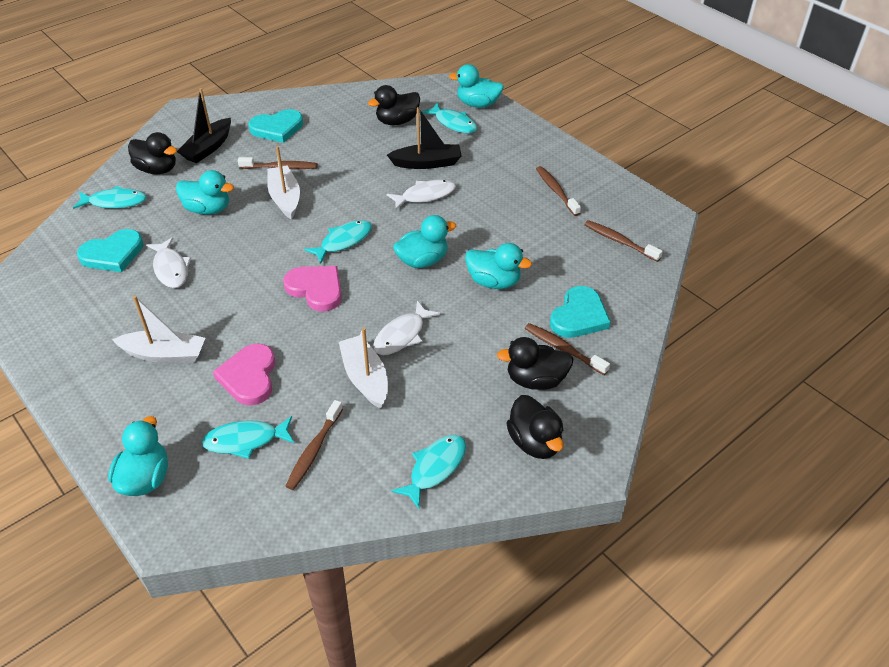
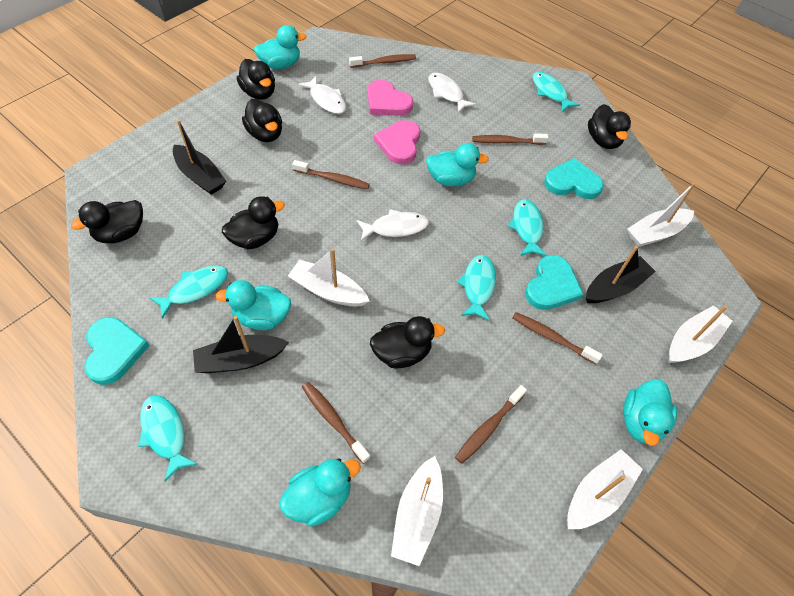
black boat: 2 -> 3
black duck: 4 -> 6
brown toothbrush: 5 -> 6
white boat: 3 -> 5

